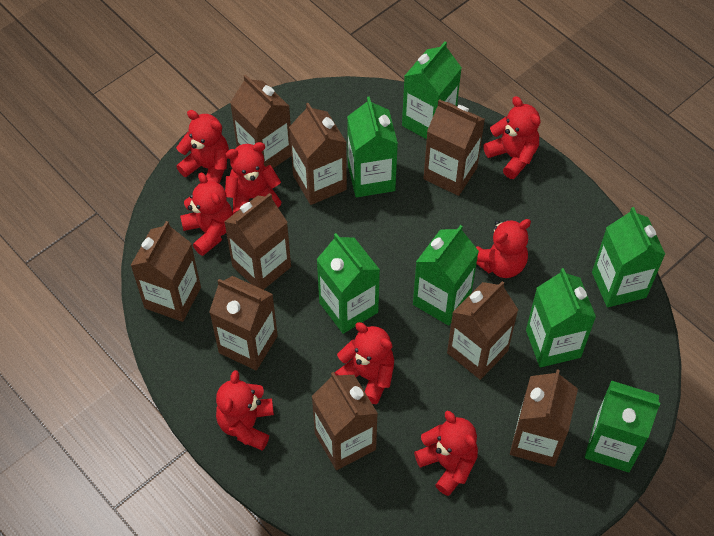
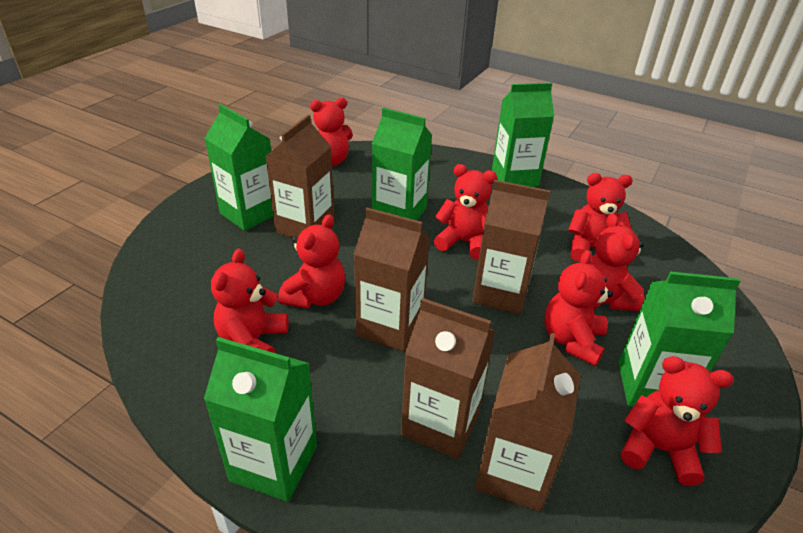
brown carton: 9 -> 5
green carton: 7 -> 5

